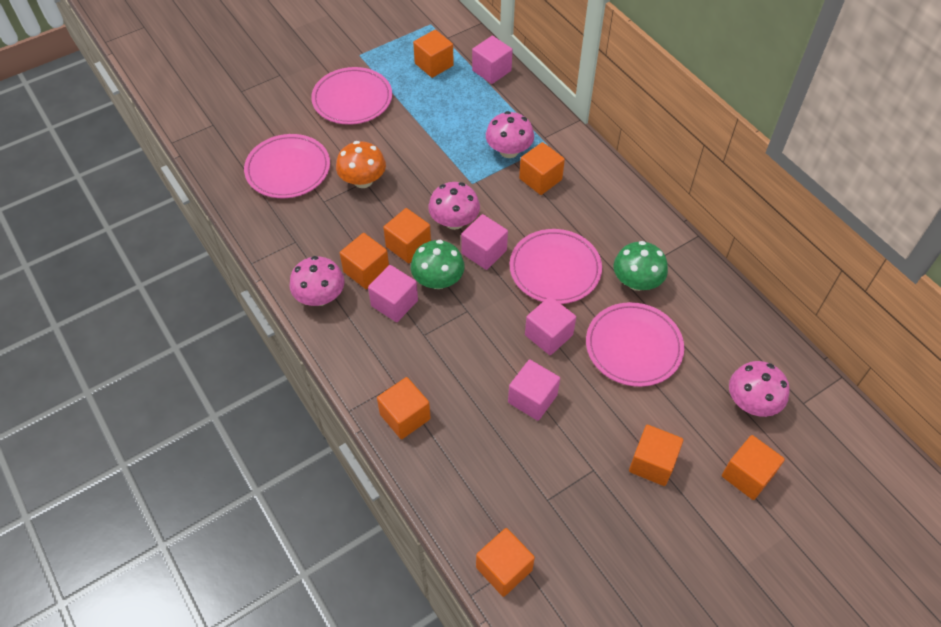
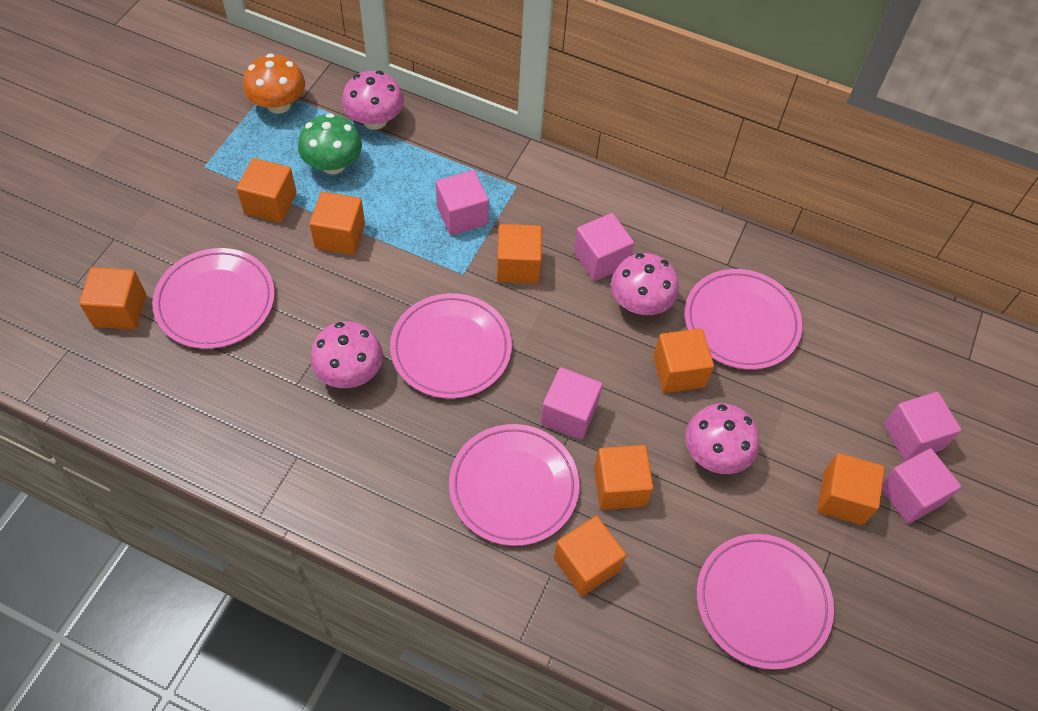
green mushroom: 2 -> 1
pink plate: 4 -> 5

